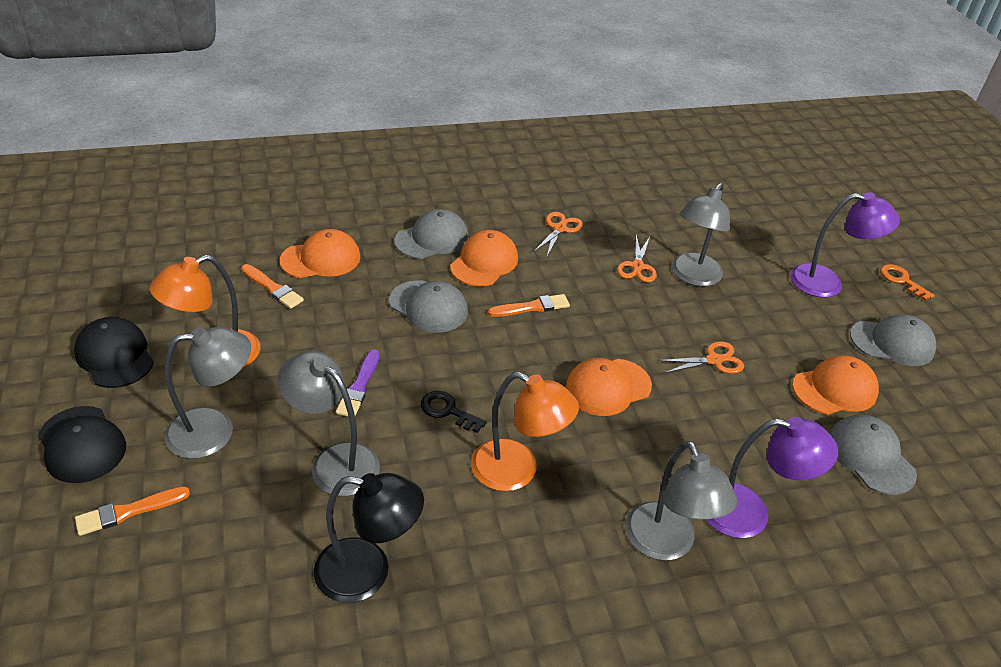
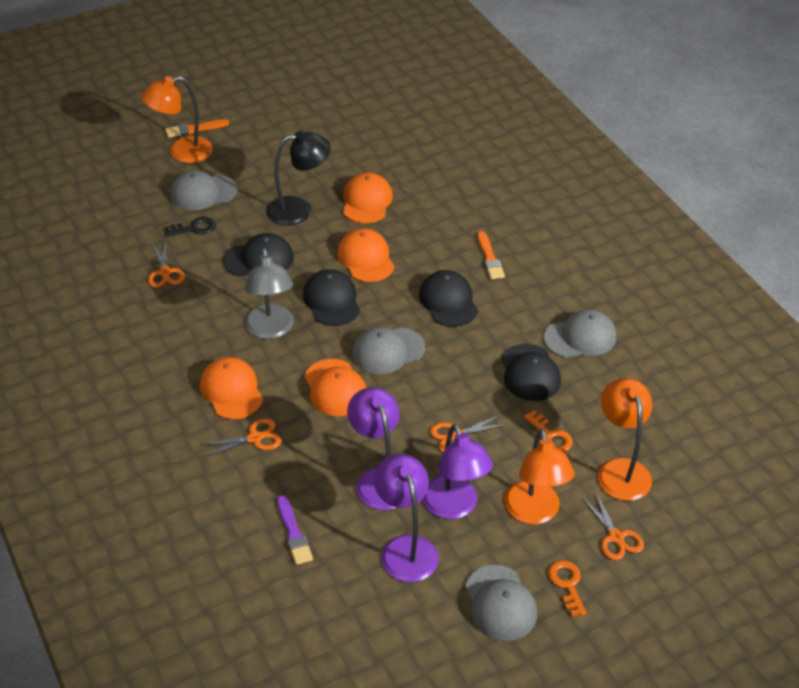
black cap: 2 -> 4
grey lamp: 4 -> 1
orange brush: 3 -> 2
orange key: 1 -> 2
orange lamp: 2 -> 3
orange scissors: 3 -> 4
purple lamp: 2 -> 3

